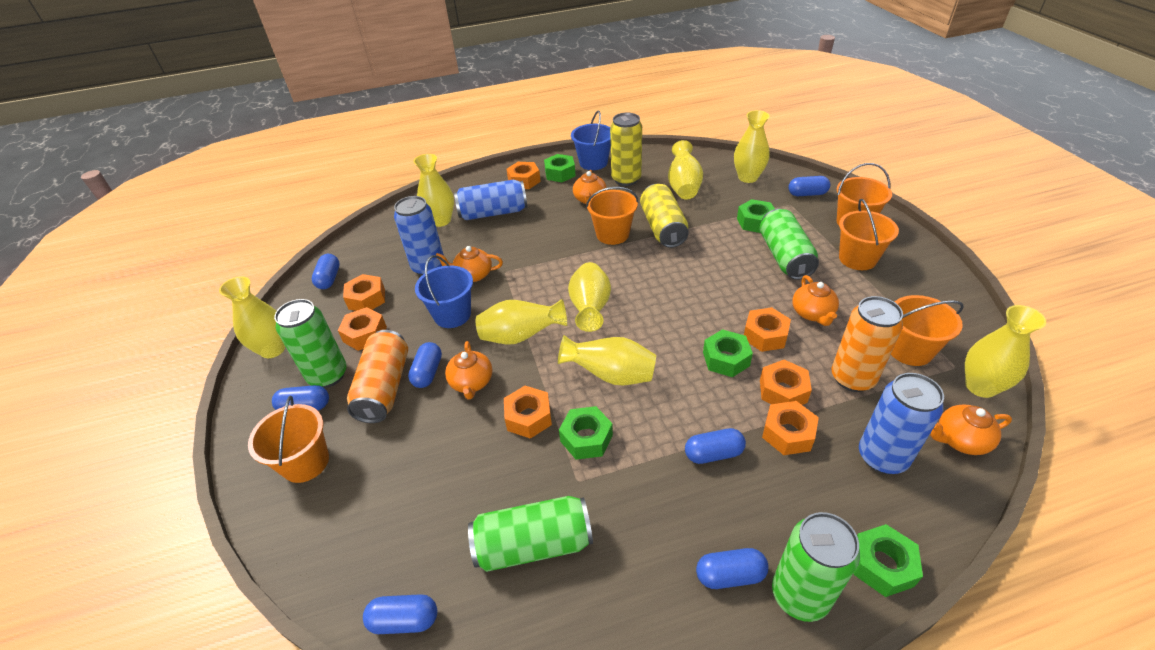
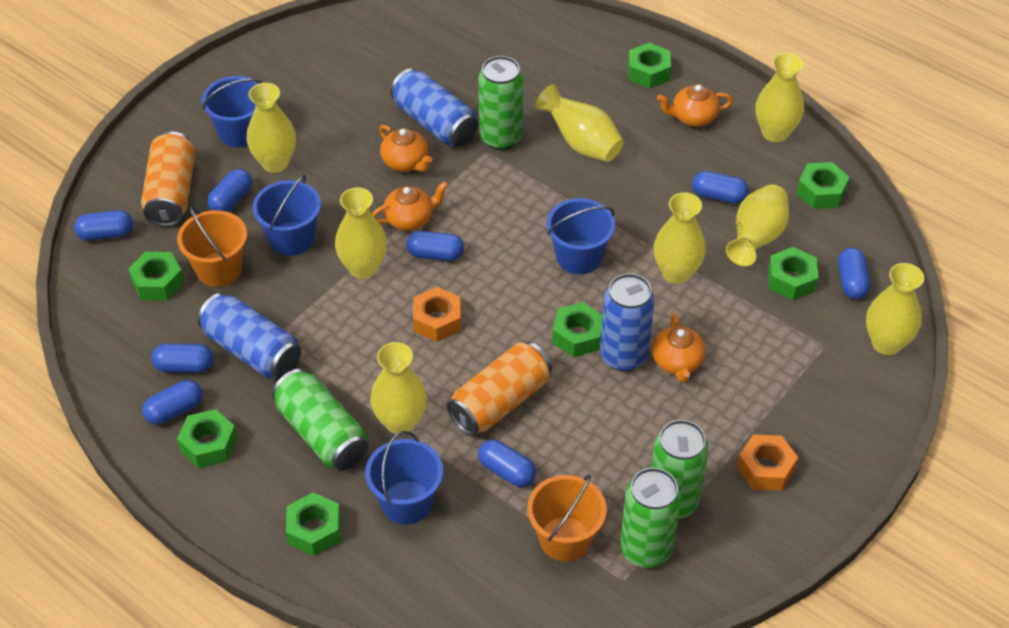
blue bucket: 2 -> 4
blue capsule: 7 -> 8
green nut: 5 -> 7
orange bucket: 5 -> 2
orange nut: 7 -> 2
orange teapot: 5 -> 4
yellow can: 2 -> 0

